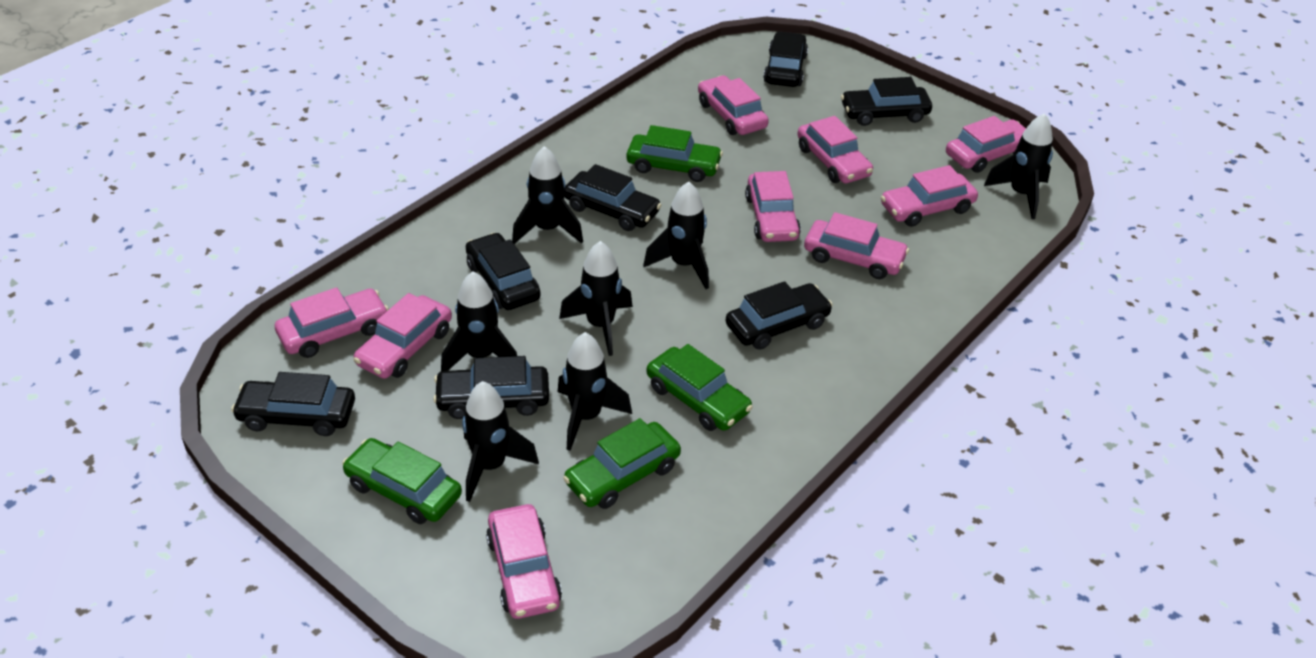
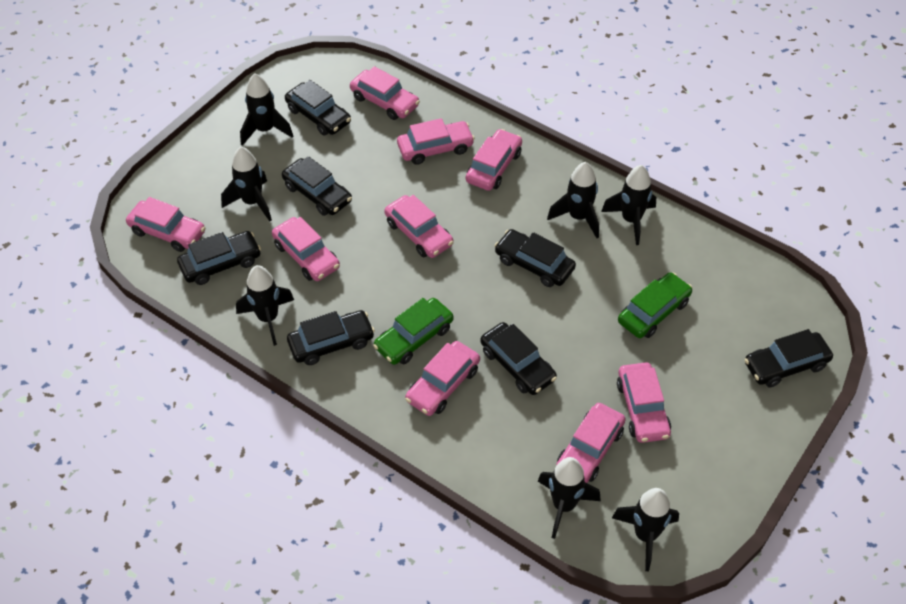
green car: 4 -> 2

